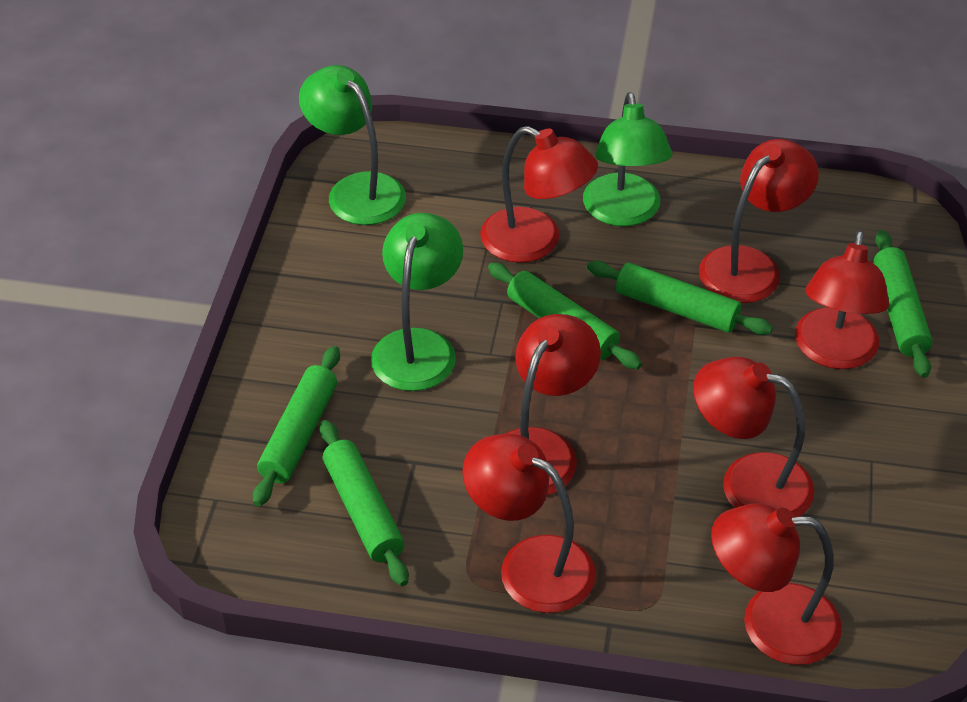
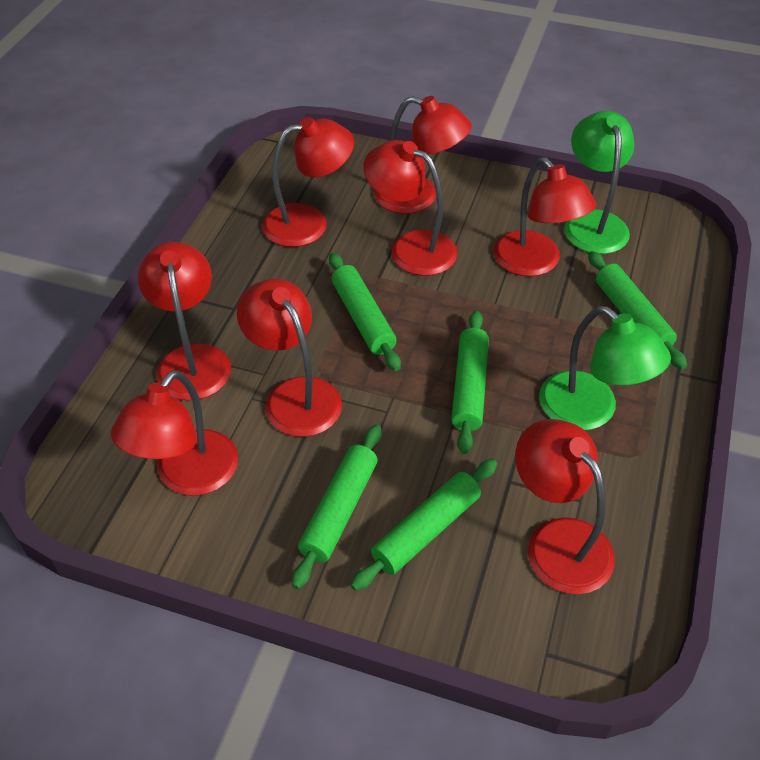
green lamp: 3 -> 2
red lamp: 7 -> 8

